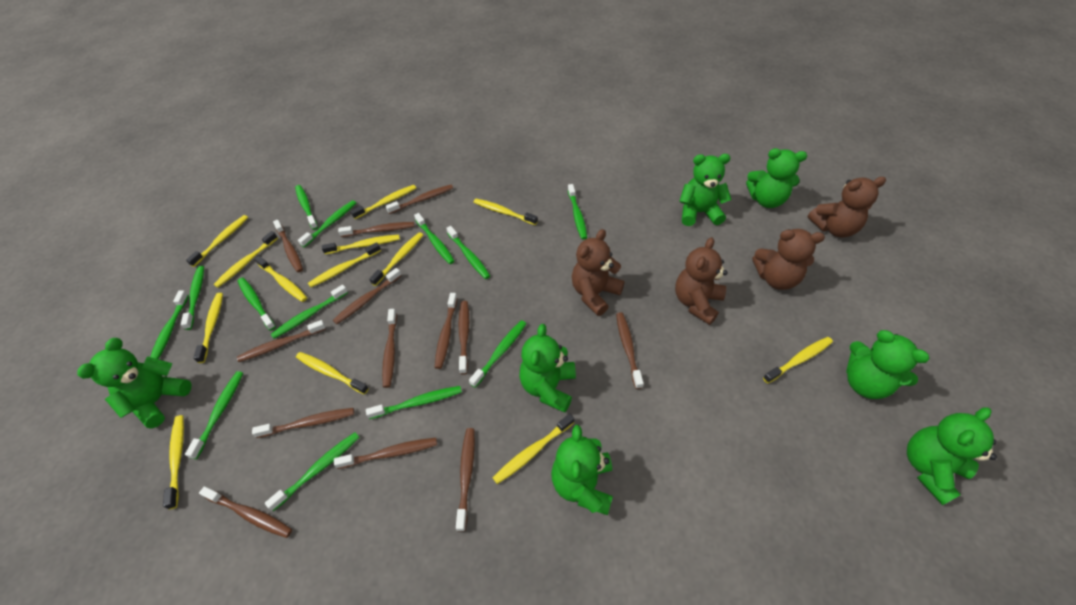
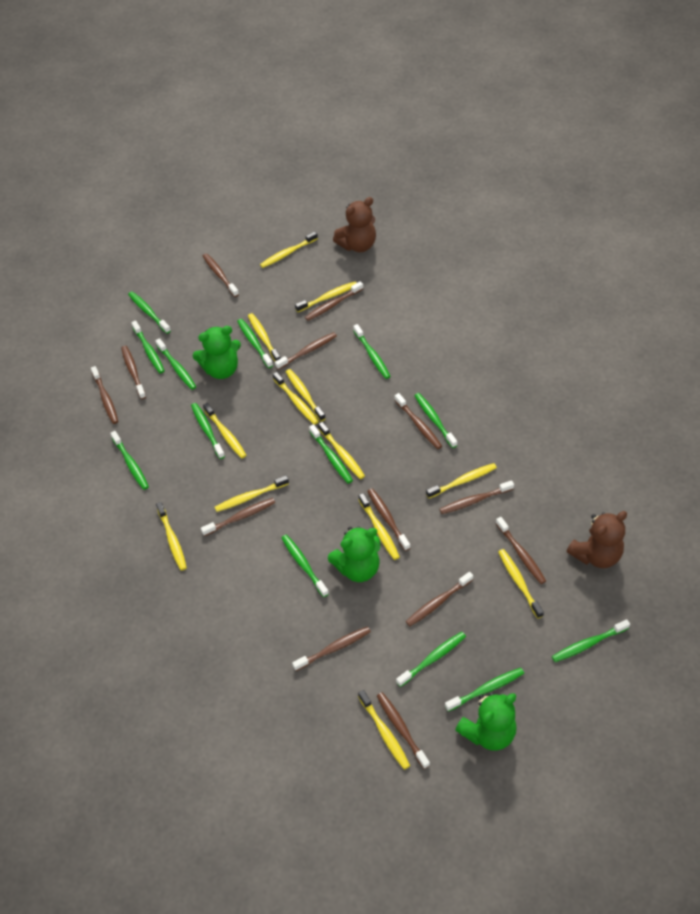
brown teddy bear: 4 -> 2
green teddy bear: 7 -> 3

